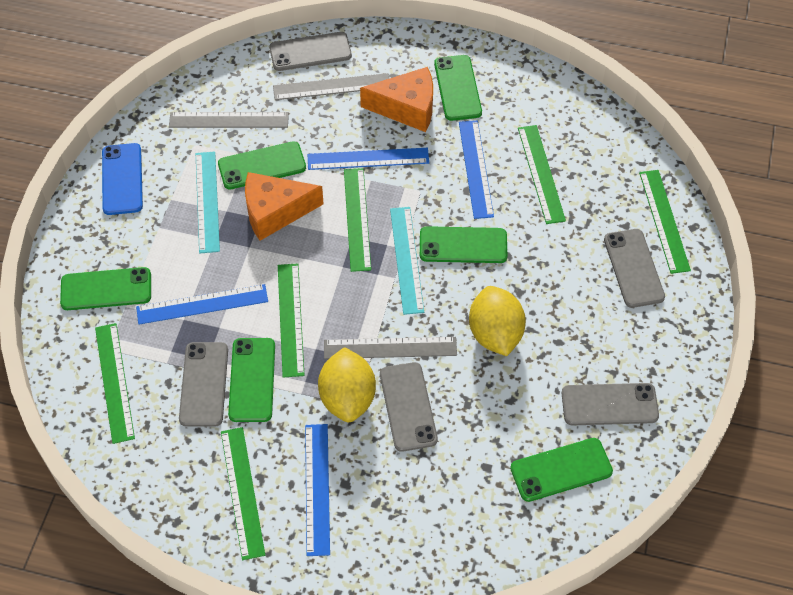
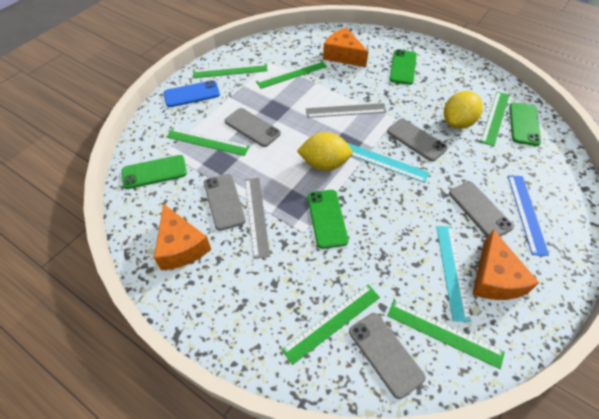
blue ruler: 4 -> 1
green phone: 6 -> 4
grey ruler: 3 -> 2
orange cheese: 2 -> 3

